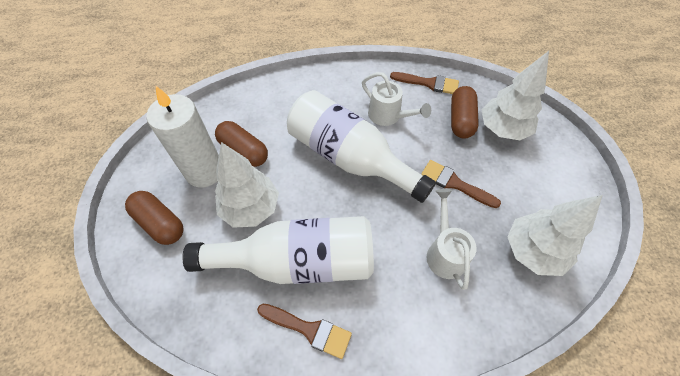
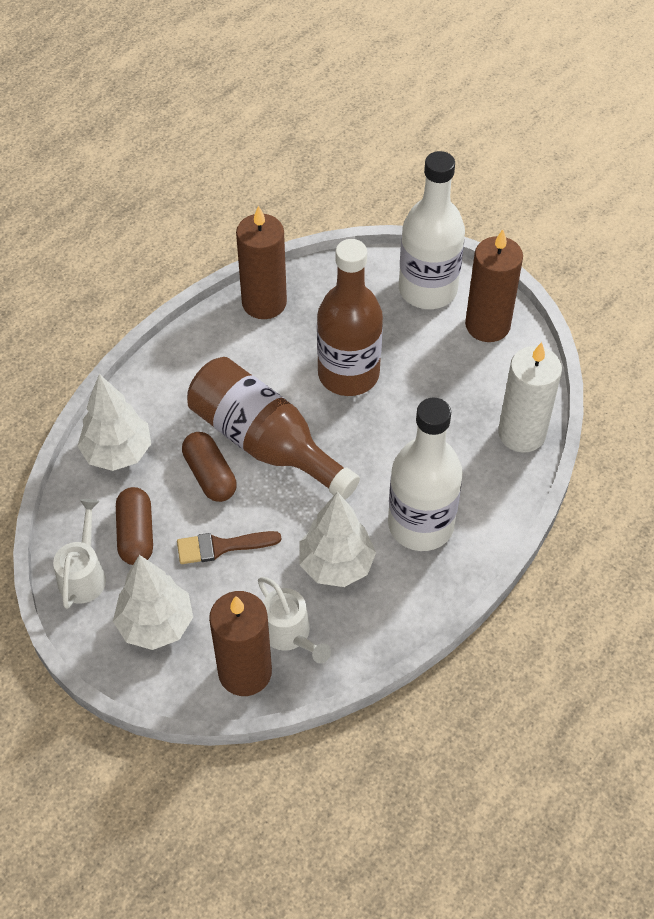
brown bottle: 0 -> 2
brown brush: 3 -> 1
brown candle: 0 -> 3
brown capsule: 3 -> 2

